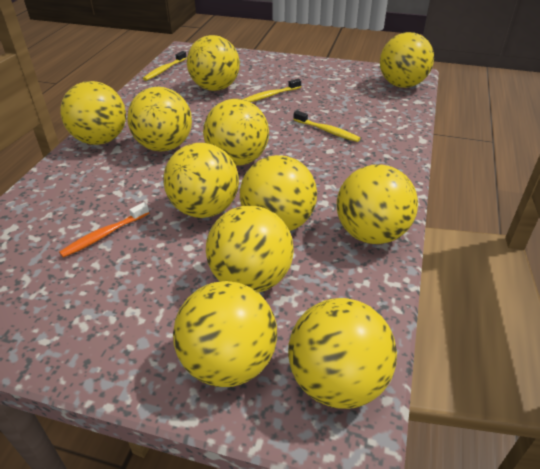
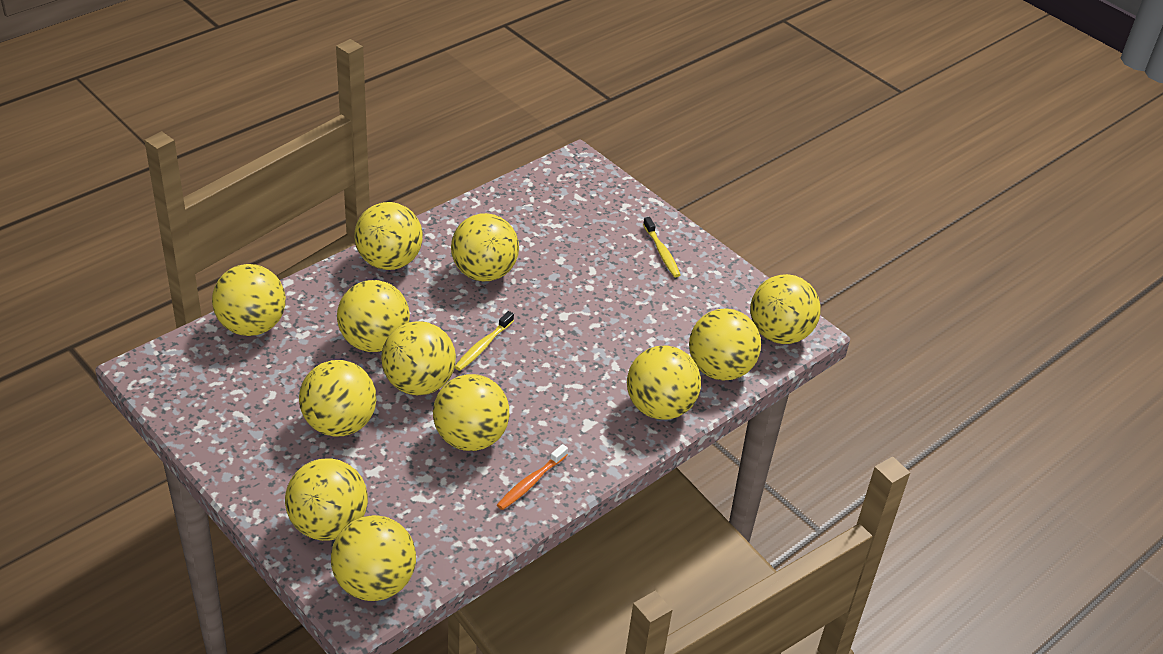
yellow ball: 11 -> 12
yellow toothbrush: 3 -> 2

